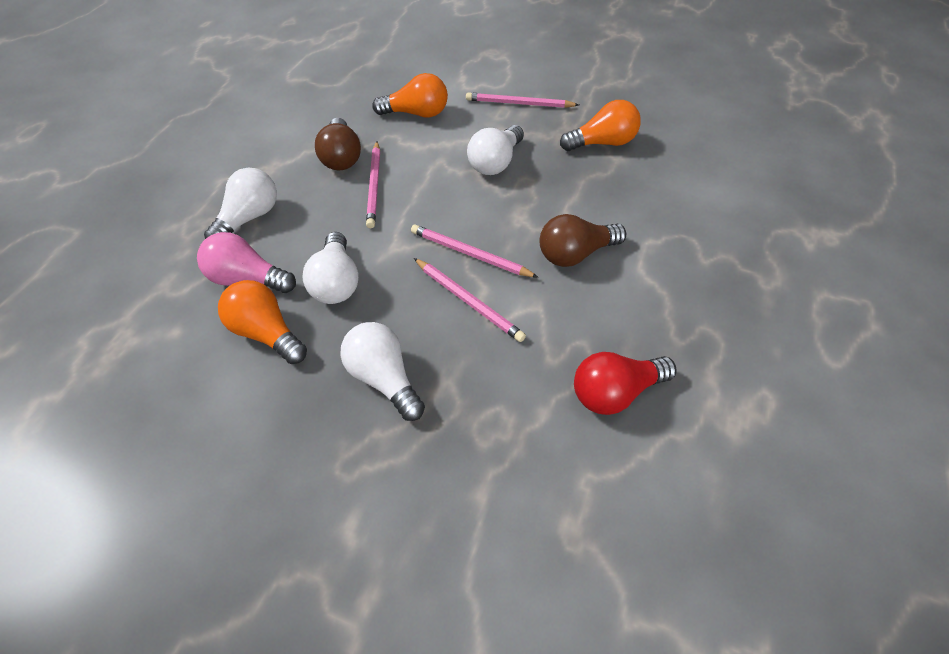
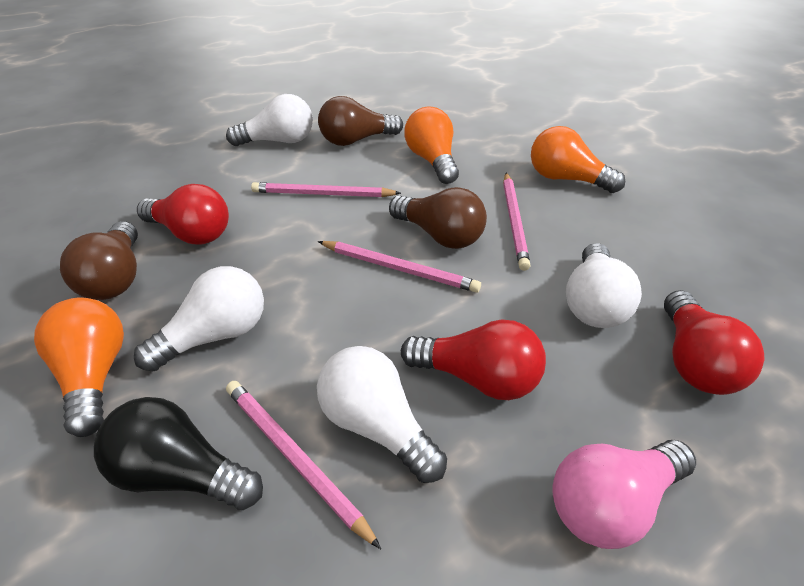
black light bulb: 0 -> 1
brown light bulb: 2 -> 3
red light bulb: 1 -> 3

